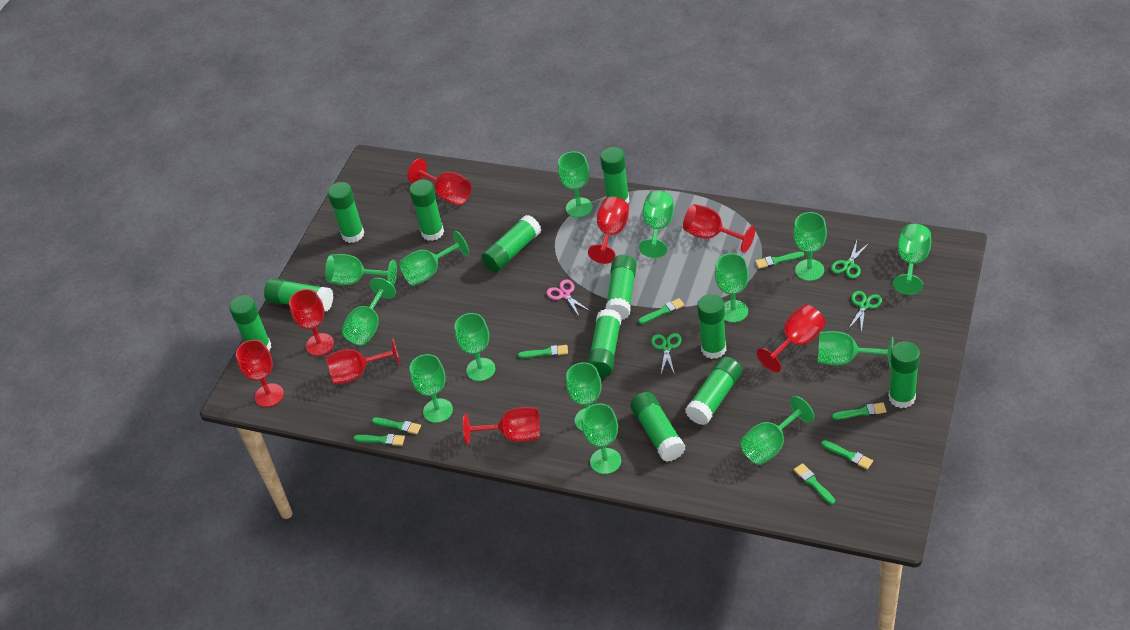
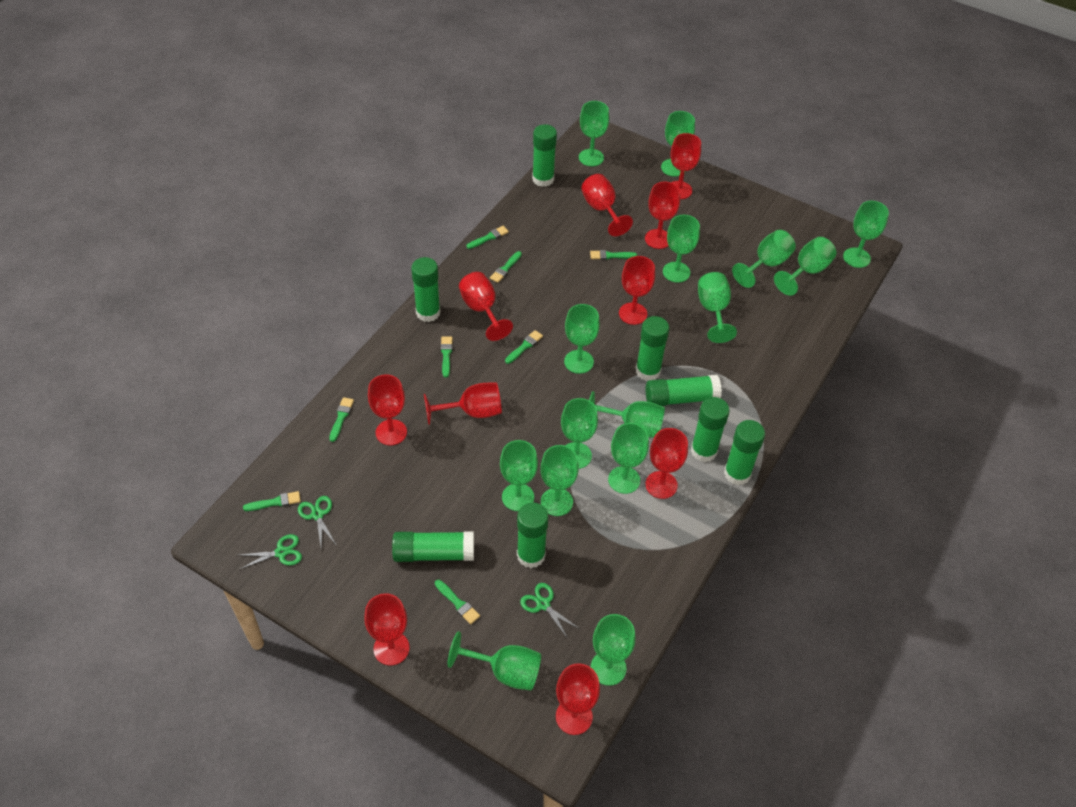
green glue stick: 12 -> 8
green goblet: 14 -> 15
pink scissors: 1 -> 0
red goblet: 8 -> 10

